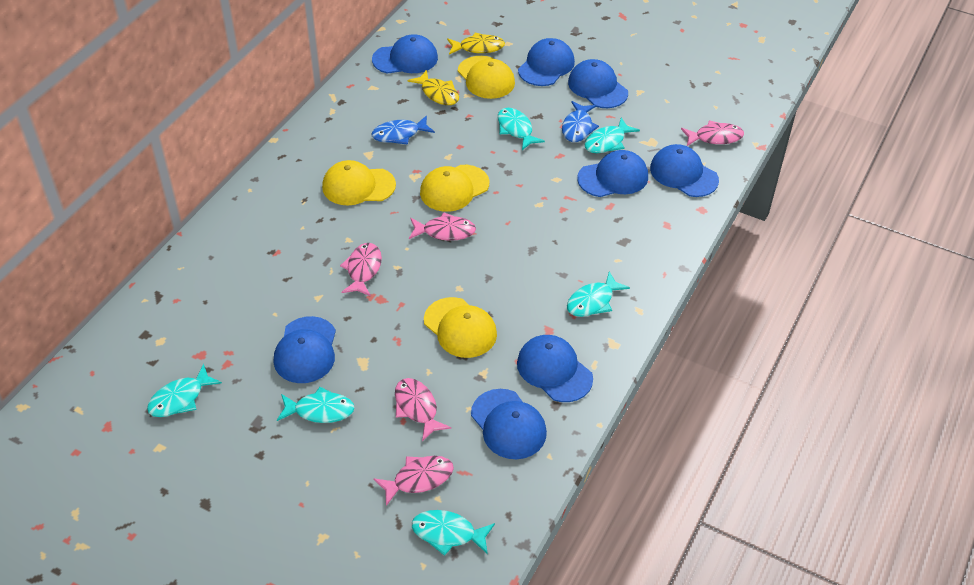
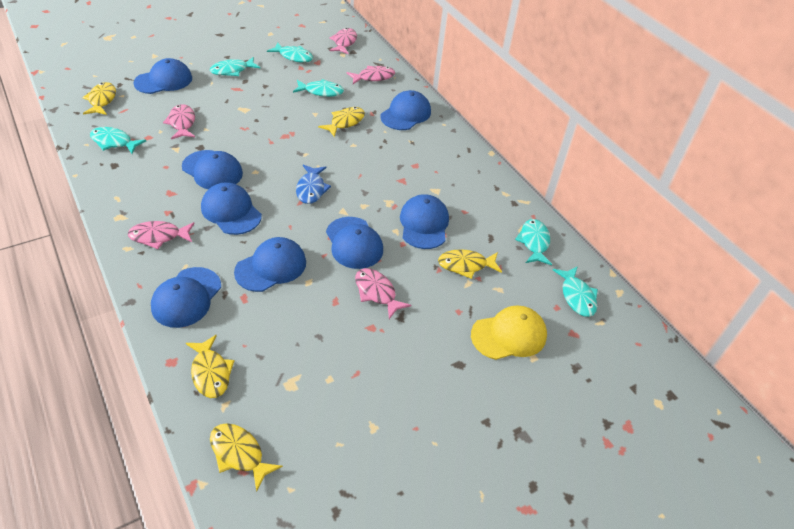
blue fish: 2 -> 1
yellow cap: 4 -> 1
yellow fish: 2 -> 5

